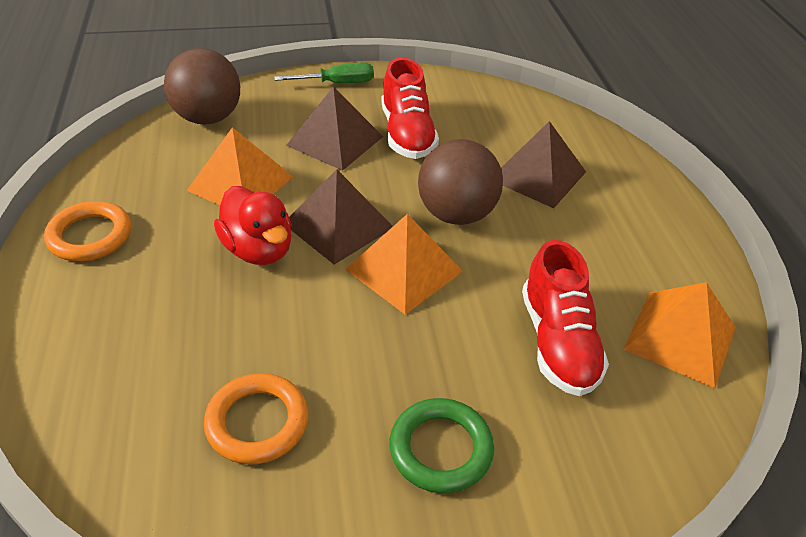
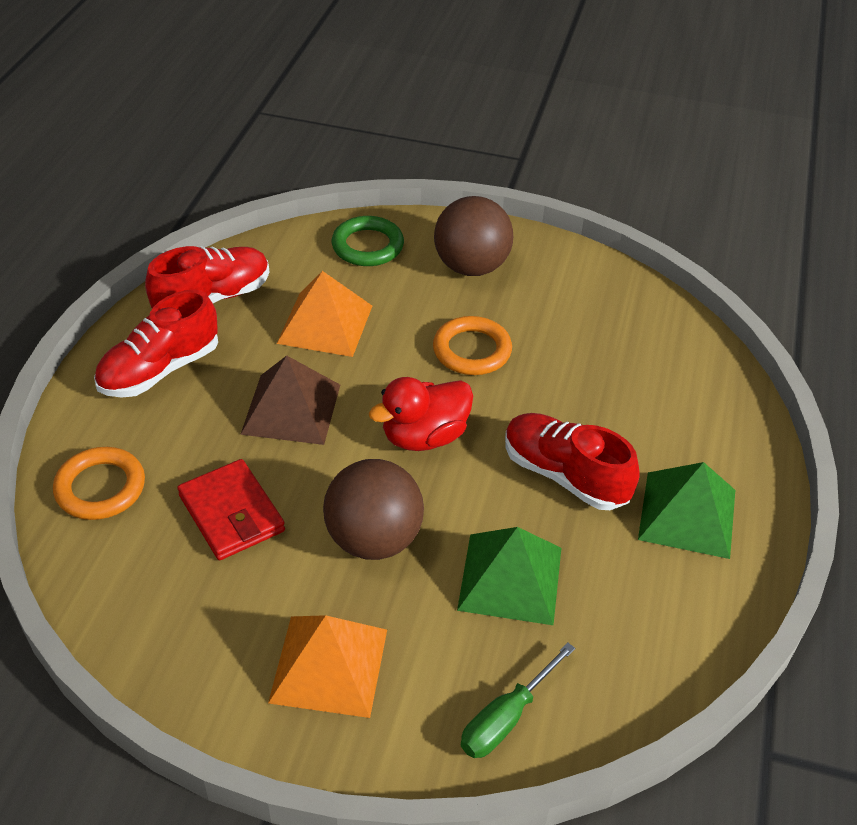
brown pyramid: 3 -> 1
green pyramid: 0 -> 2
orange pyramid: 3 -> 2
red shoe: 2 -> 3
red wallet: 0 -> 1

